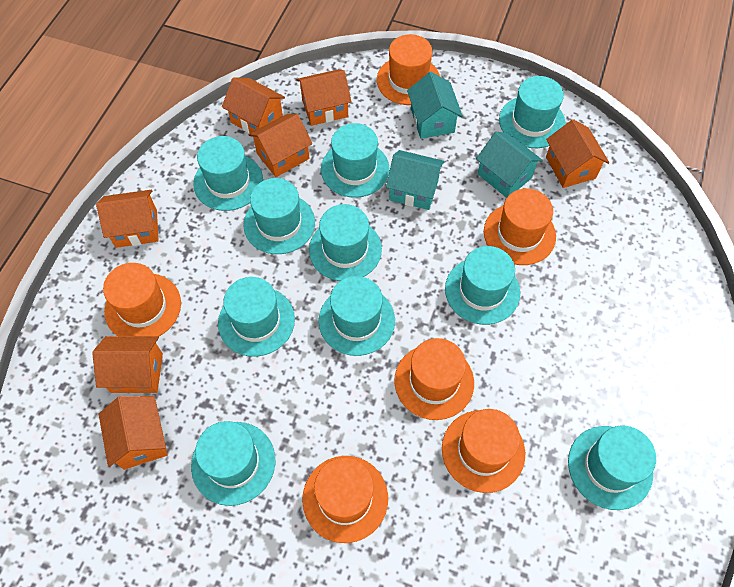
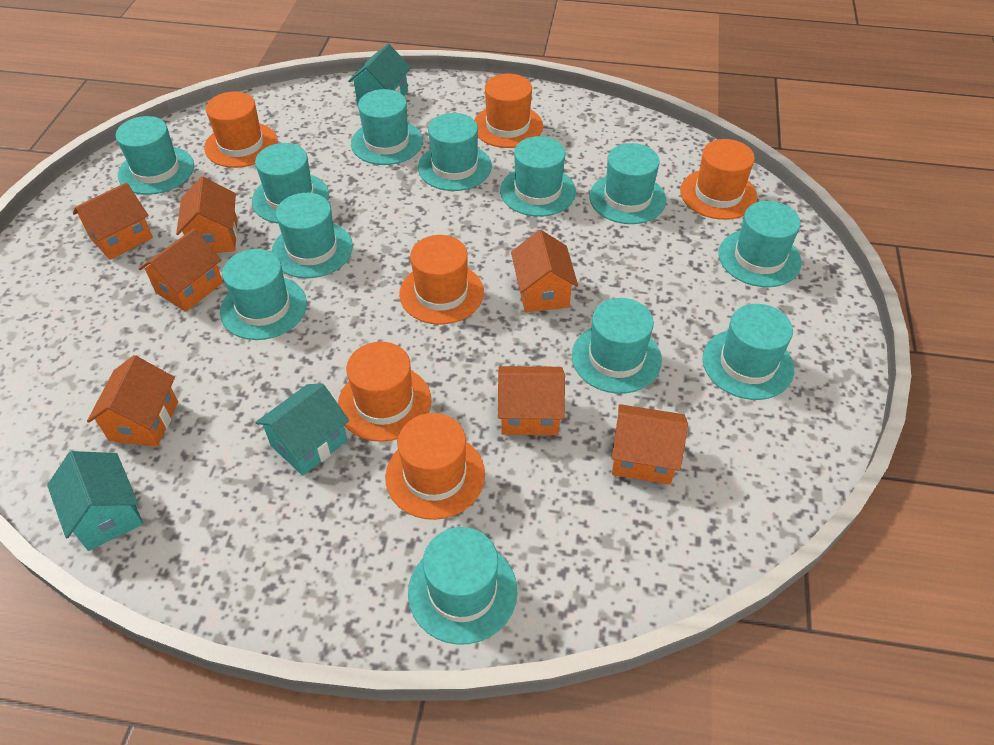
turquoise hat: 10 -> 12

